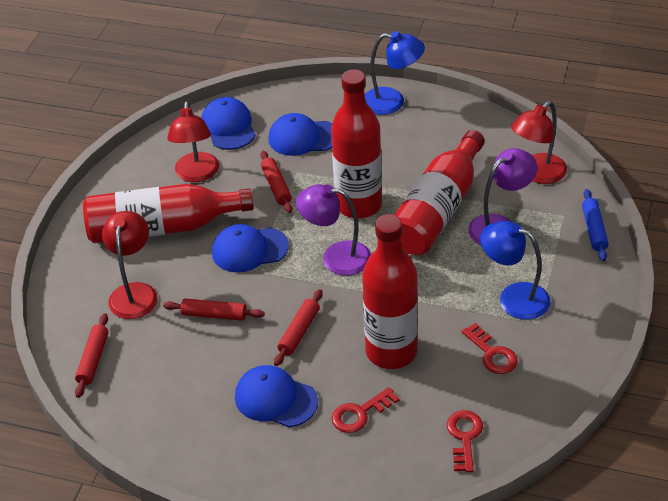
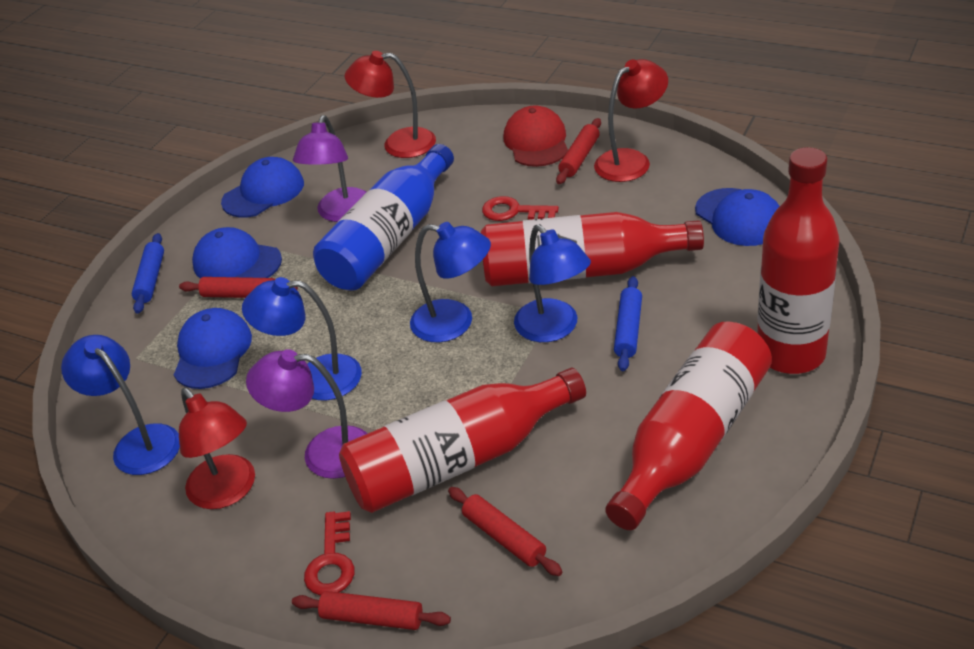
blue bottle: 0 -> 1
blue lamp: 2 -> 4
blue rolling pin: 1 -> 2
red cap: 0 -> 1
red key: 3 -> 2

